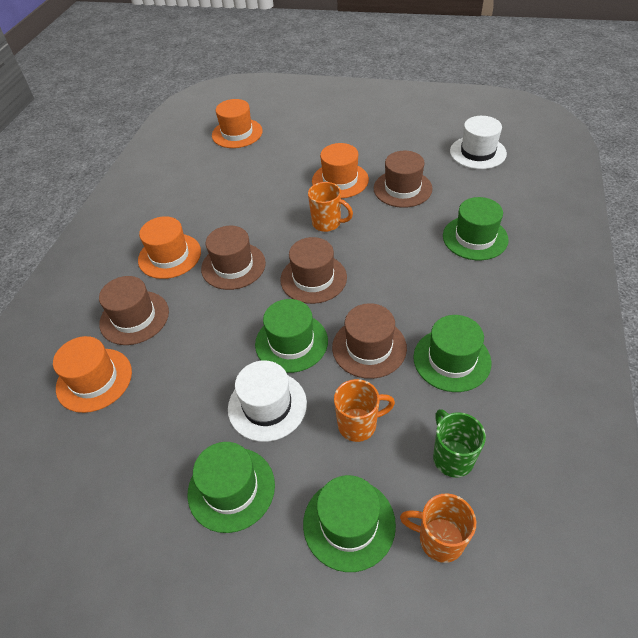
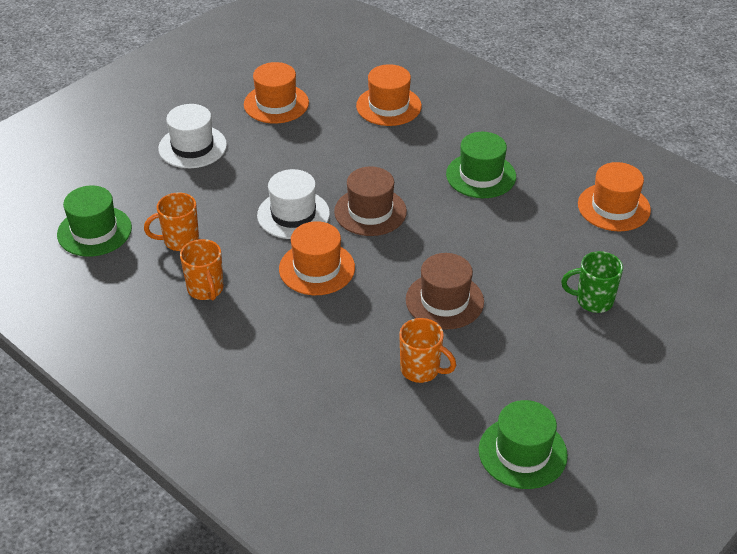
brown hat: 5 -> 2
green hat: 5 -> 3

